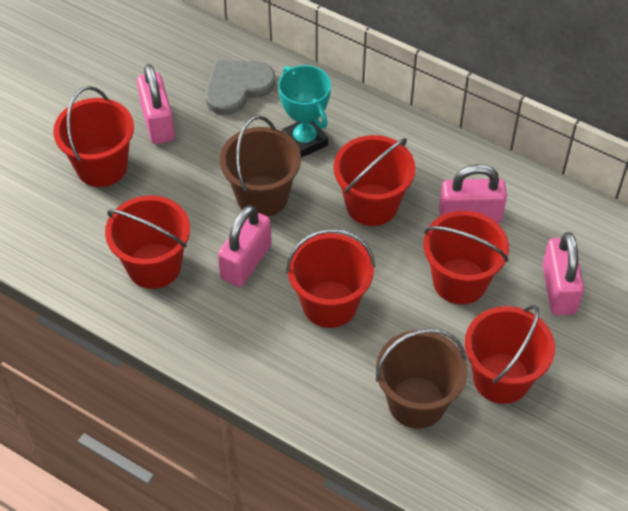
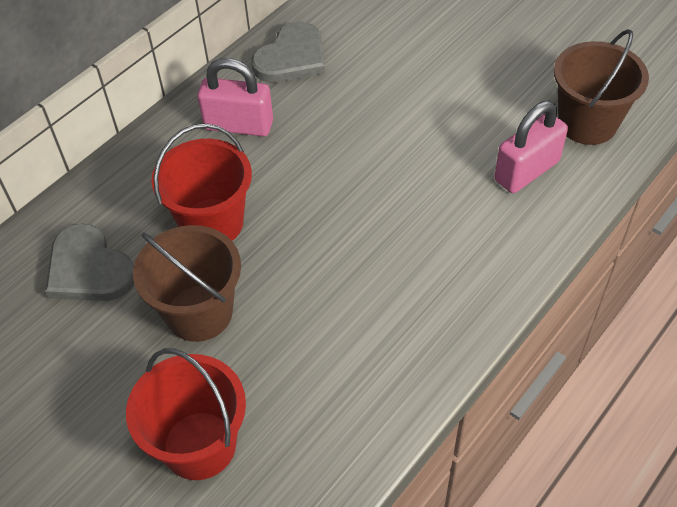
grey heart: 1 -> 2
pink padlock: 4 -> 2
red bucket: 6 -> 2
turquoise trophy: 1 -> 0

